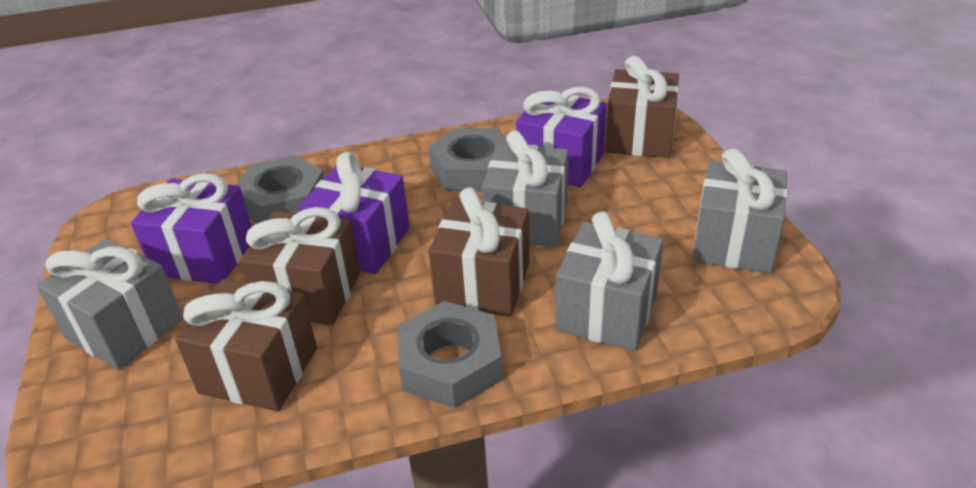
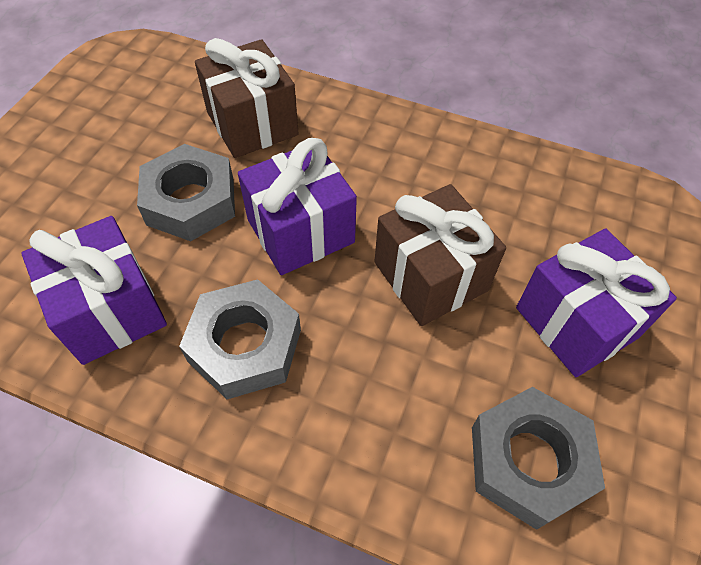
brown gift: 4 -> 2
grey gift: 4 -> 0

